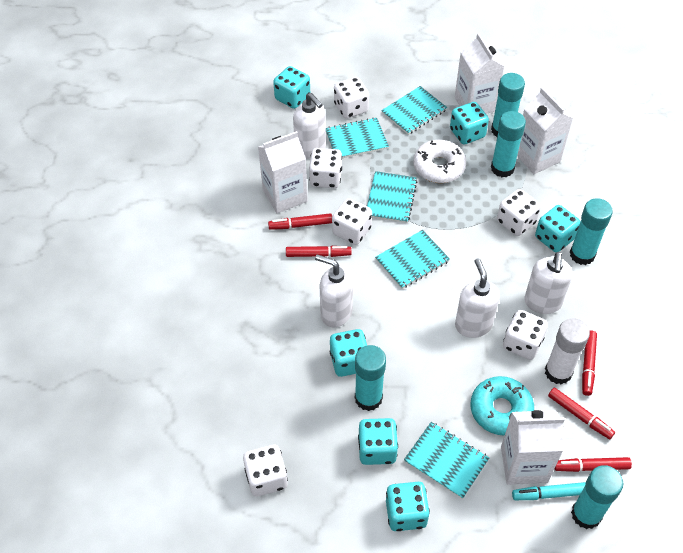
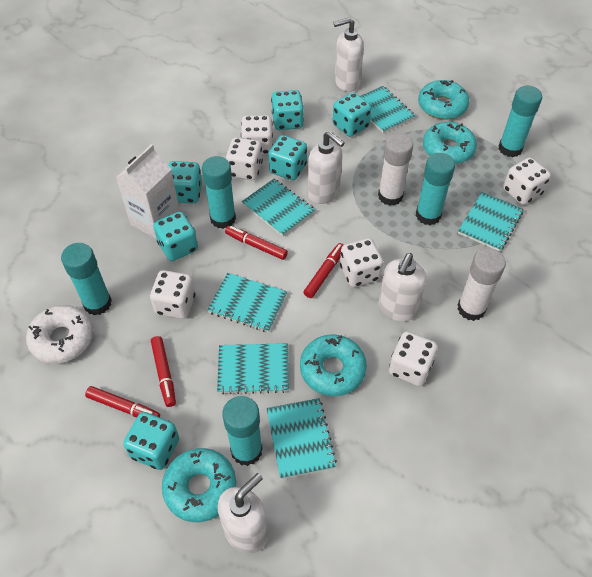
red marker: 5 -> 4
turquoise donut: 1 -> 4
turquoise marker: 1 -> 0
turquoise notebook: 5 -> 6
white carton: 4 -> 1
white glue stick: 1 -> 2

